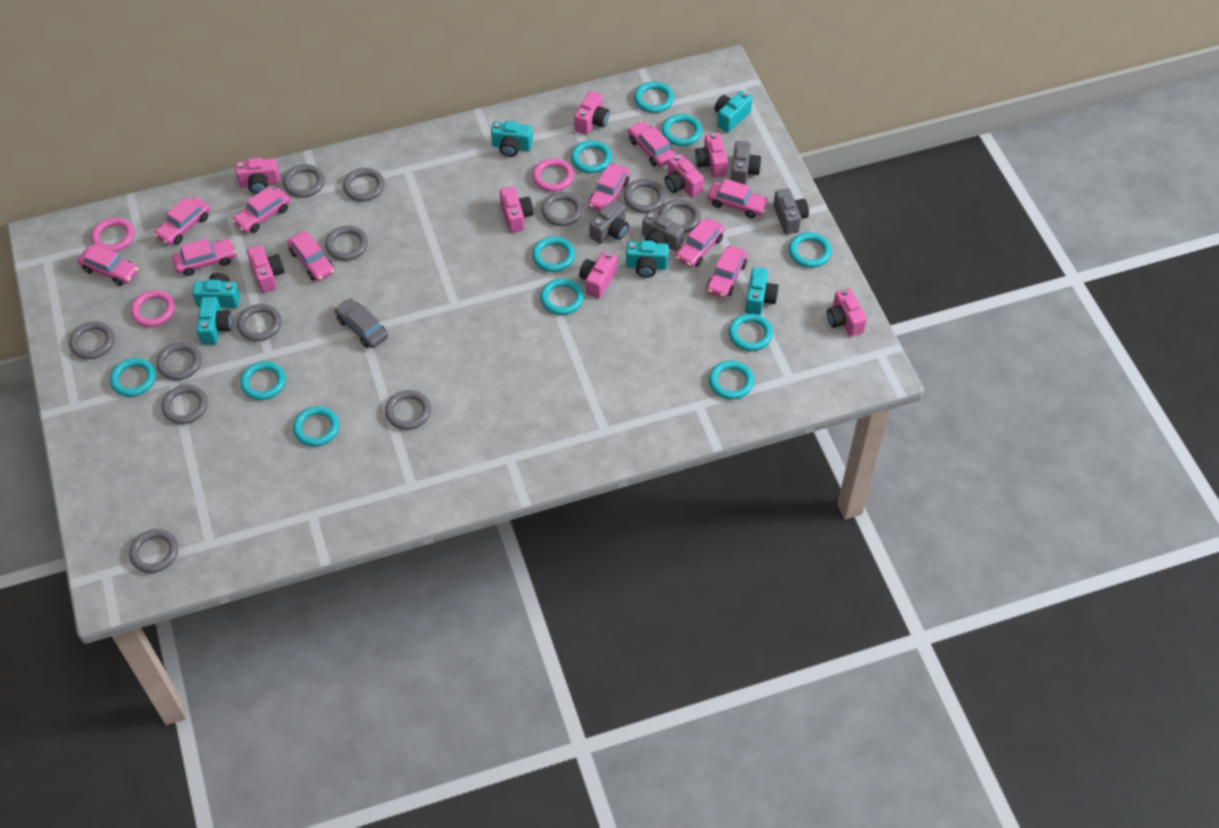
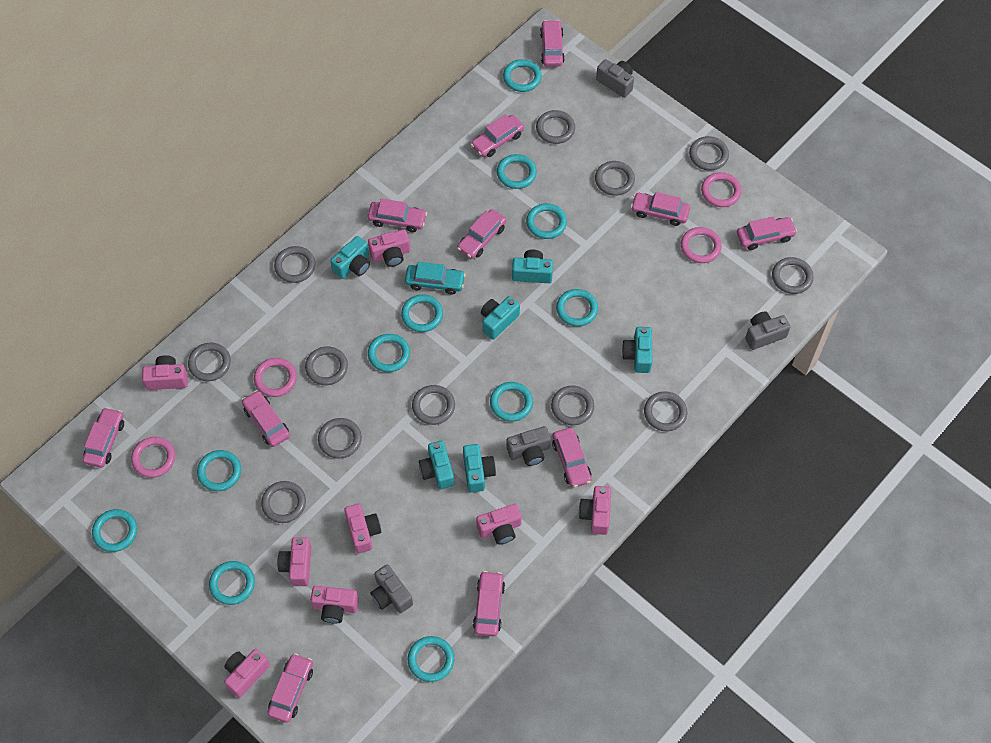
grey car: 1 -> 0
pink car: 10 -> 11
pink ring: 3 -> 4
turquoise car: 0 -> 1

